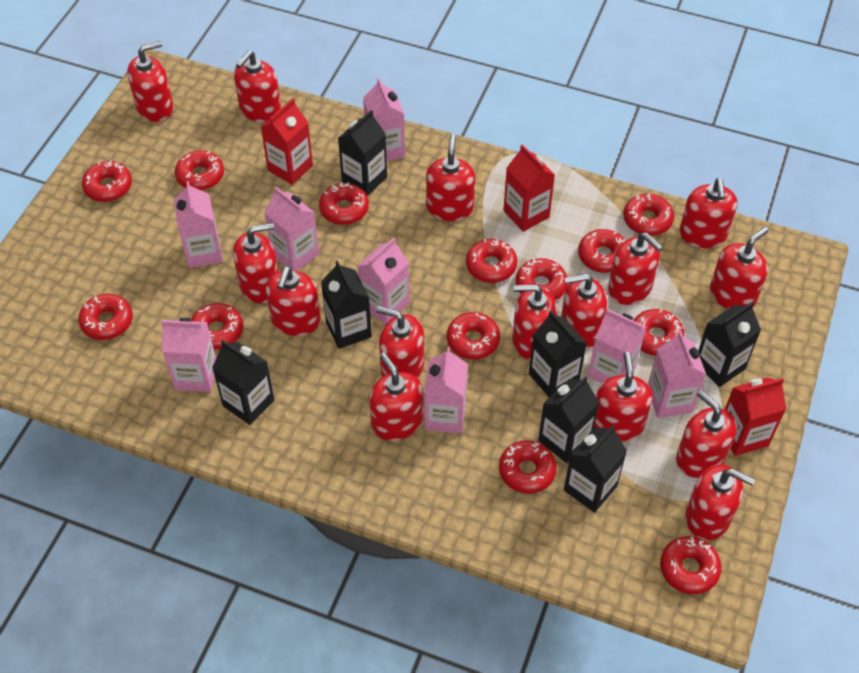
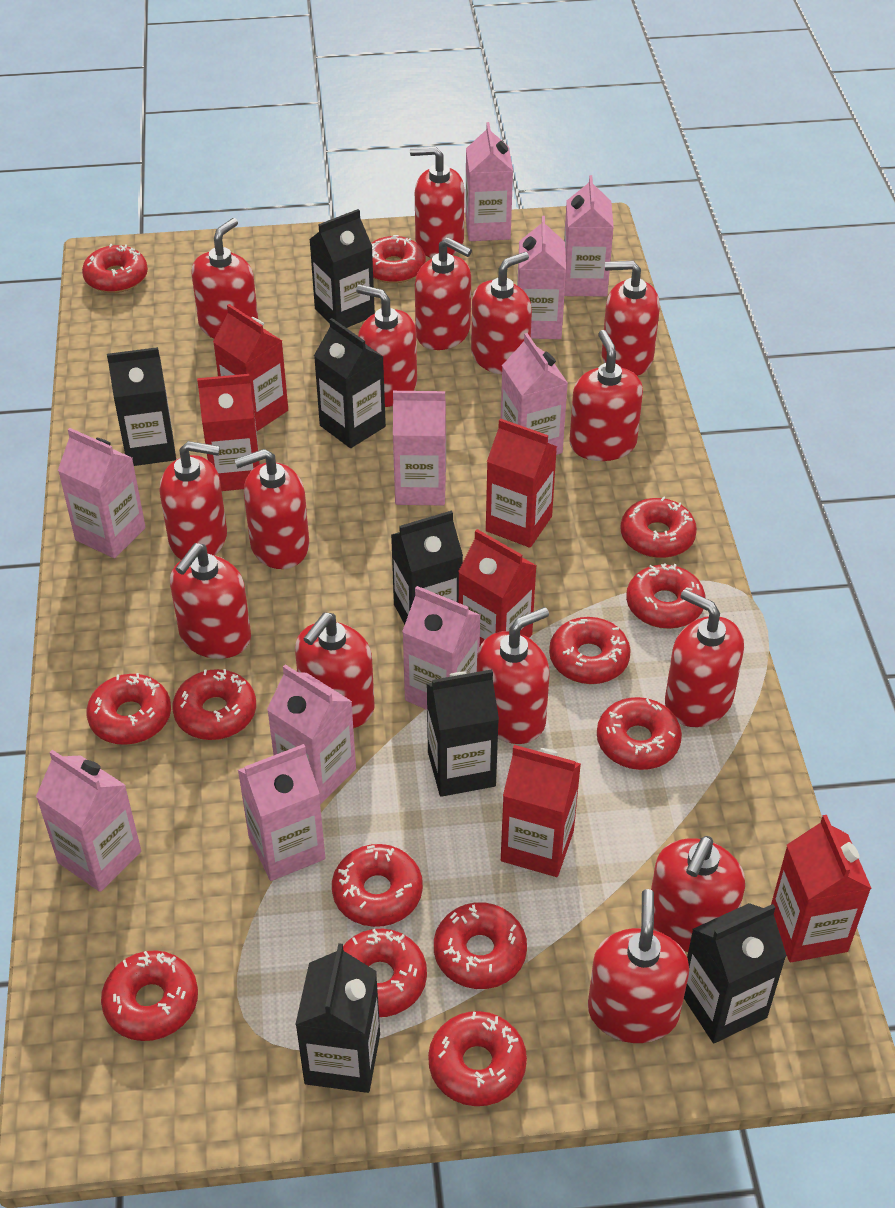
pink carton: 8 -> 10
red carton: 3 -> 6

